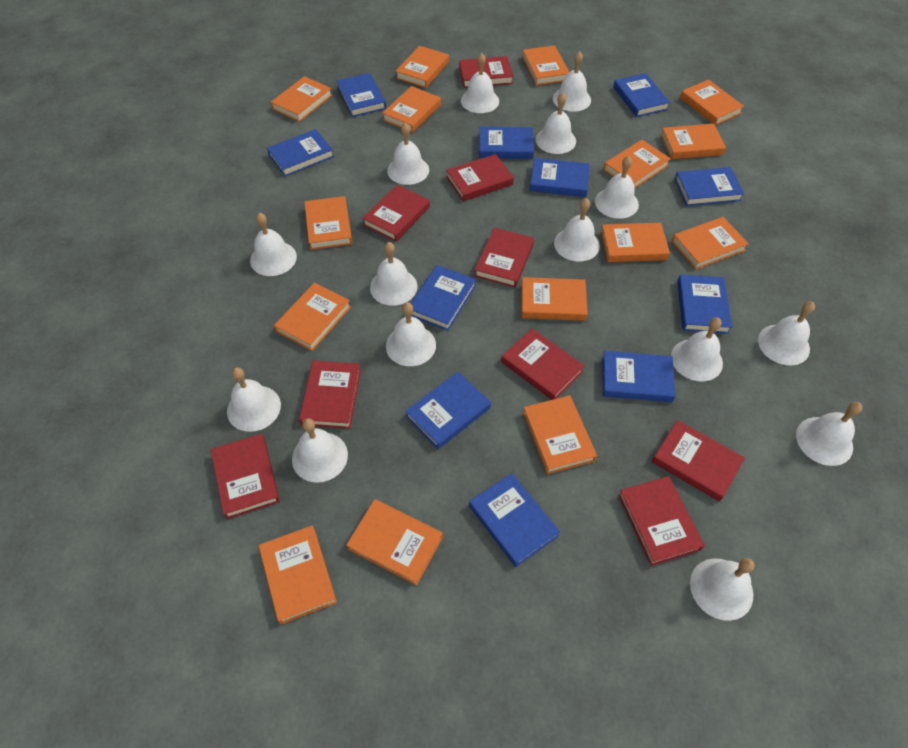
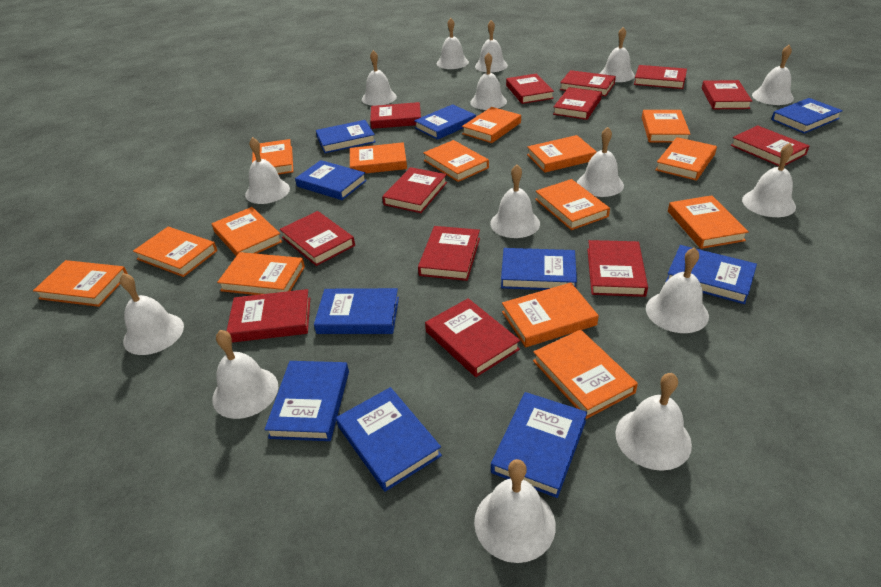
blue book: 11 -> 10
red book: 9 -> 13

